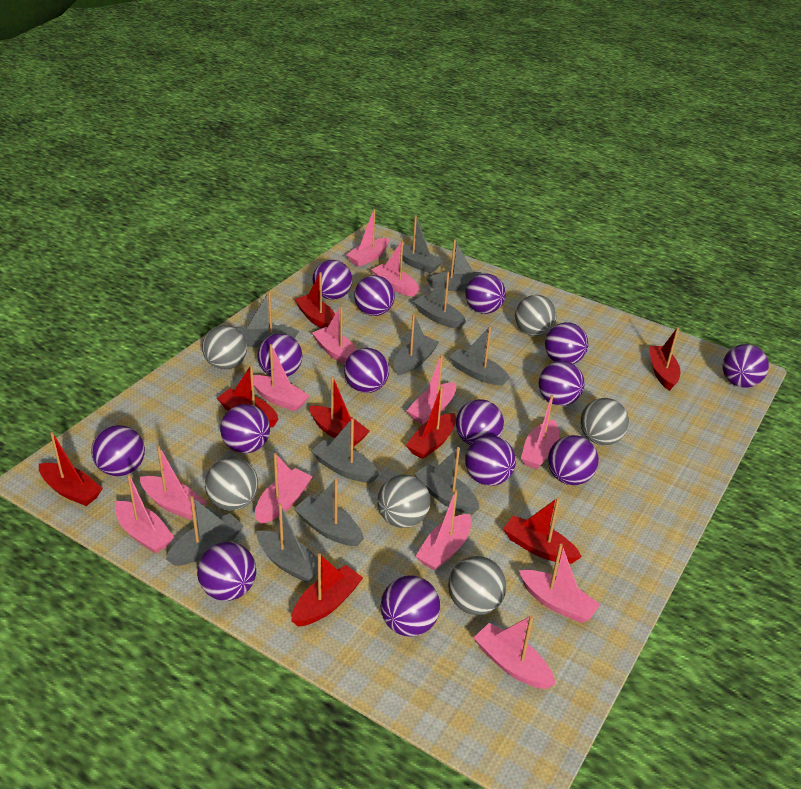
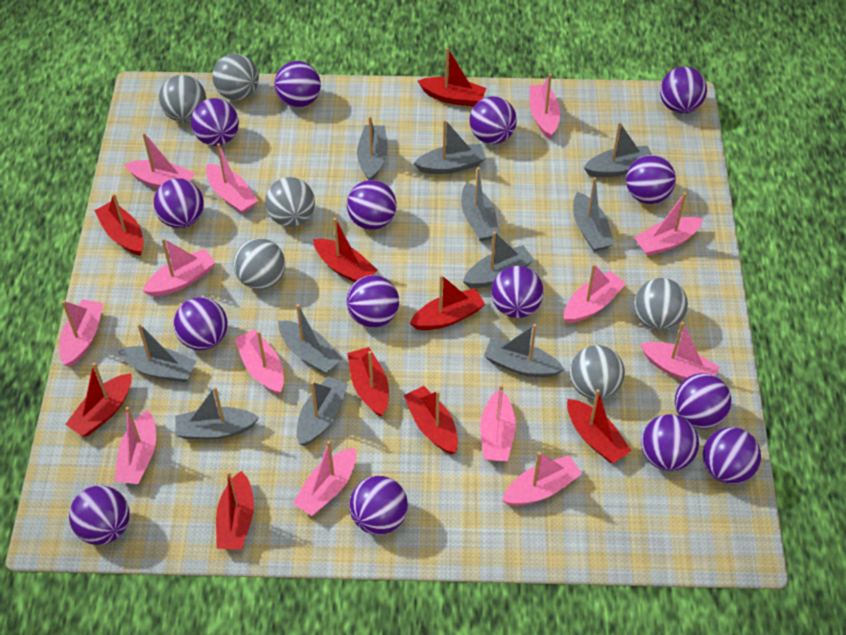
pink boat: 12 -> 13
red boat: 8 -> 9

